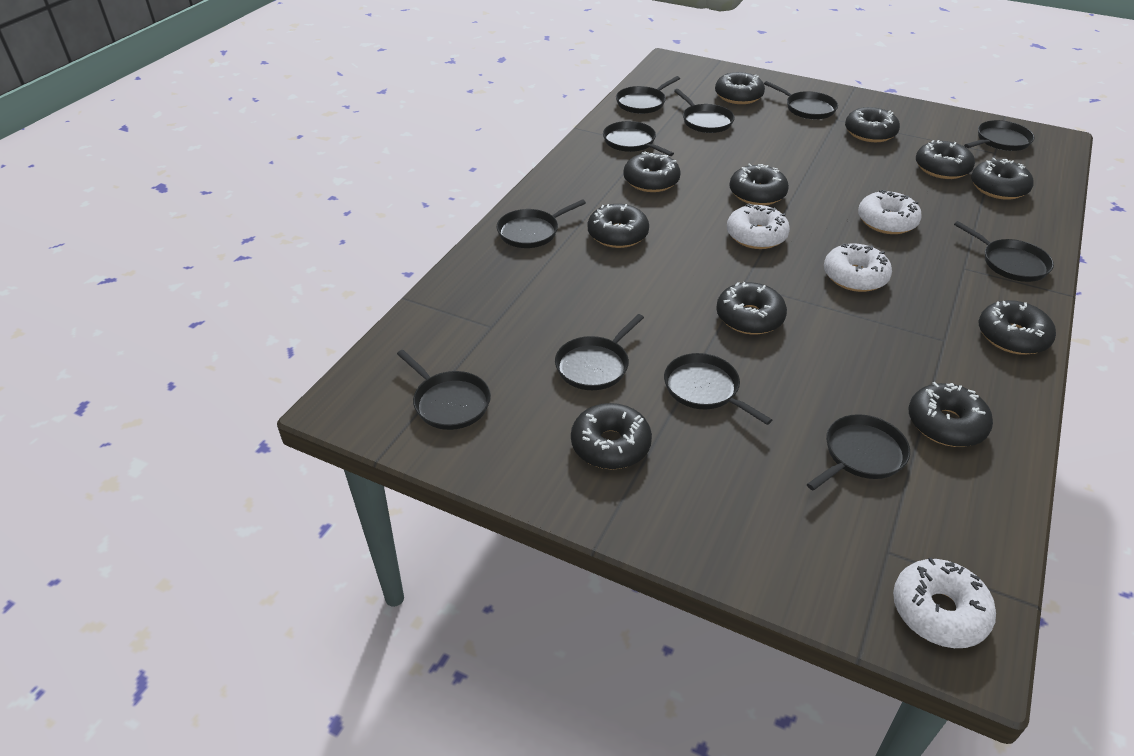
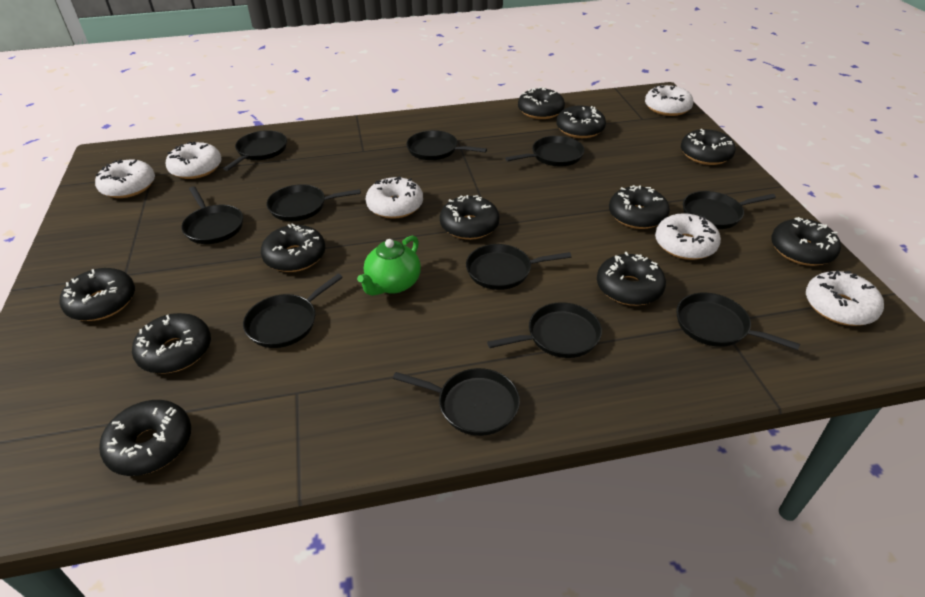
green teapot: 0 -> 1
white donut: 4 -> 6

